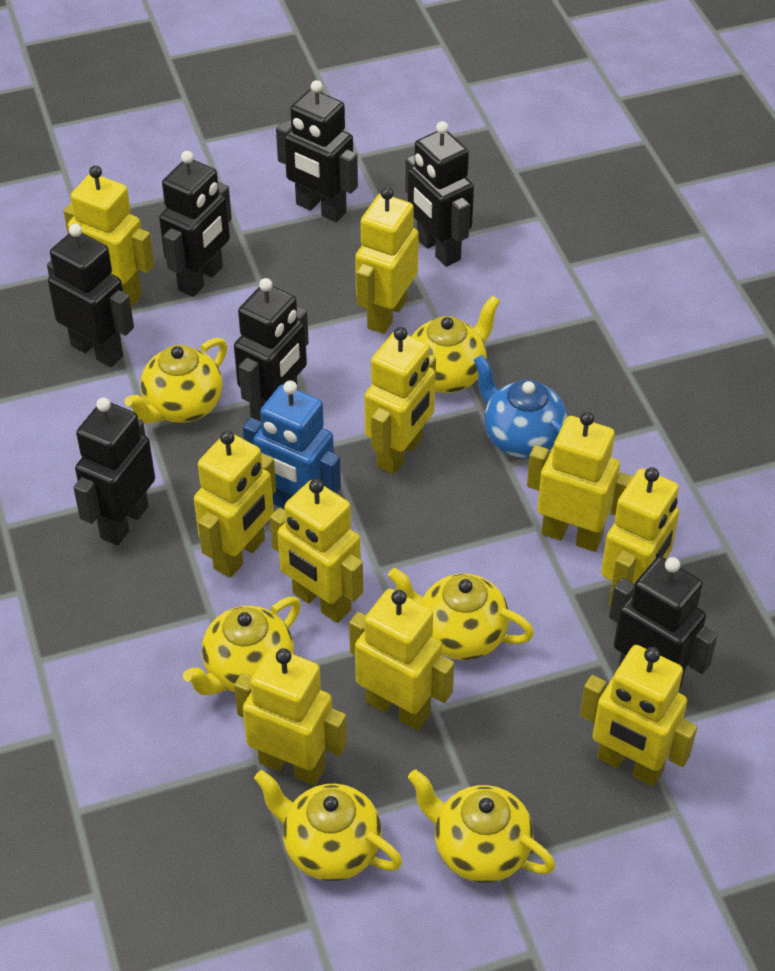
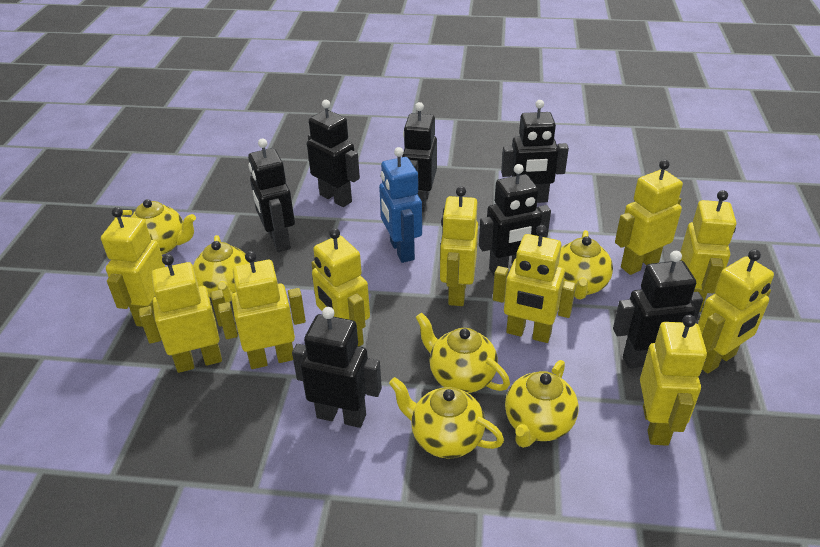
blue teapot: 1 -> 0

